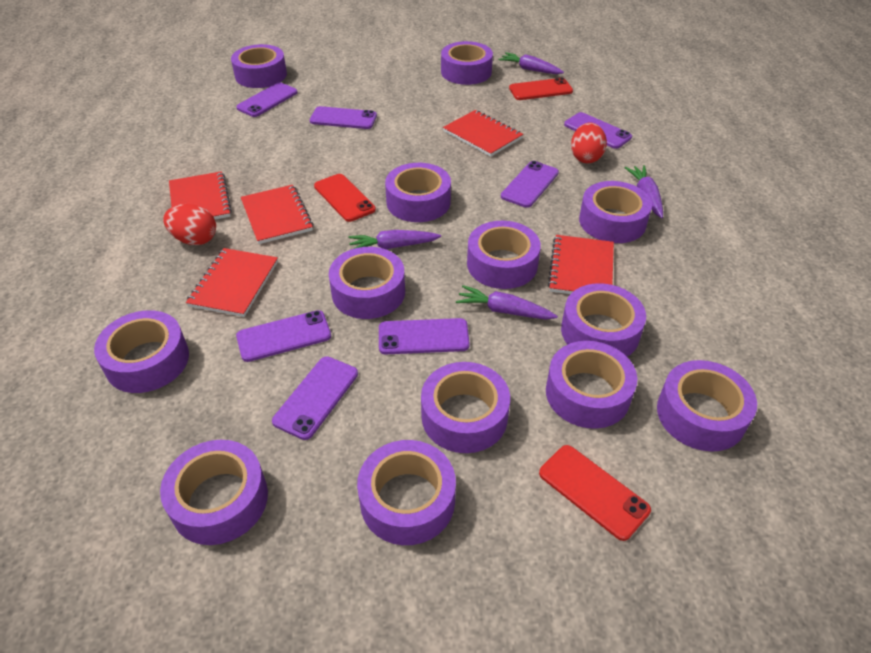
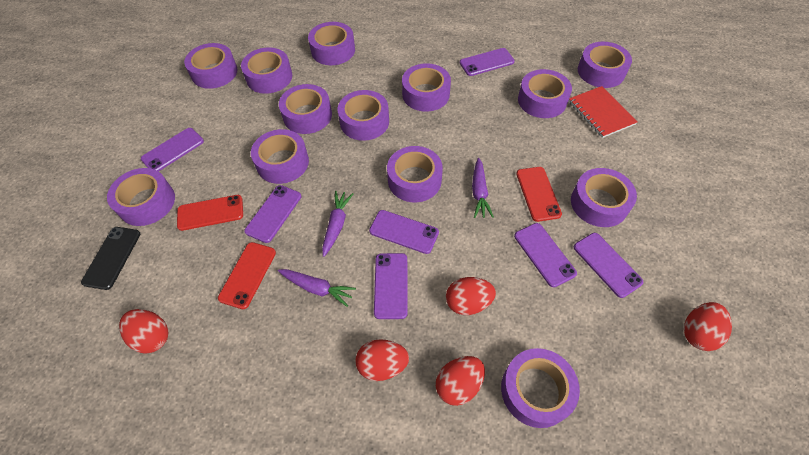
black phone: 0 -> 1
purple carrot: 4 -> 3
red egg: 2 -> 5
red notebook: 5 -> 1

